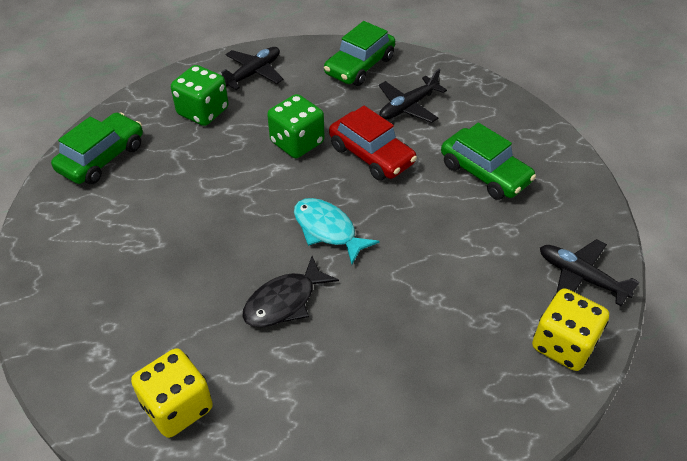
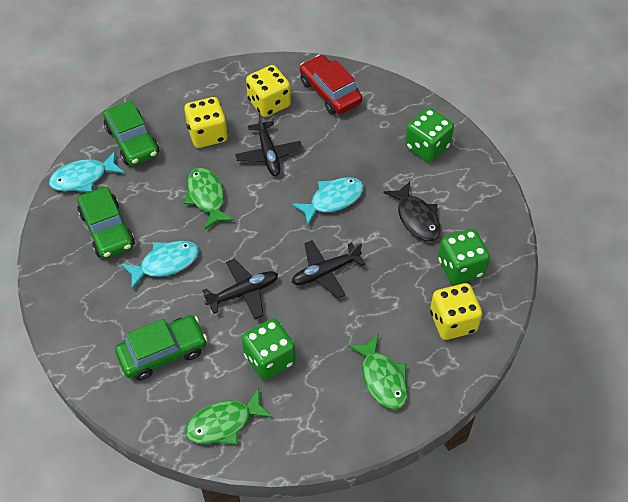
green dice: 2 -> 3
green fish: 0 -> 3
turquoise fish: 1 -> 3
yellow dice: 2 -> 3

